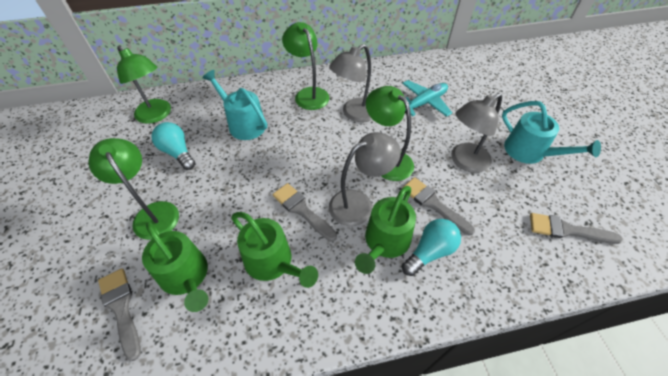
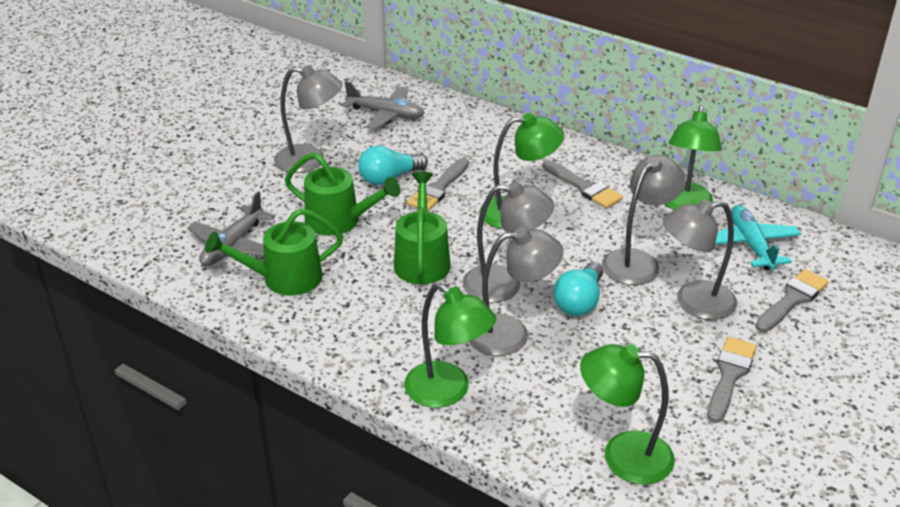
grey lamp: 3 -> 5
grey plane: 0 -> 2
turquoise watering can: 2 -> 0

